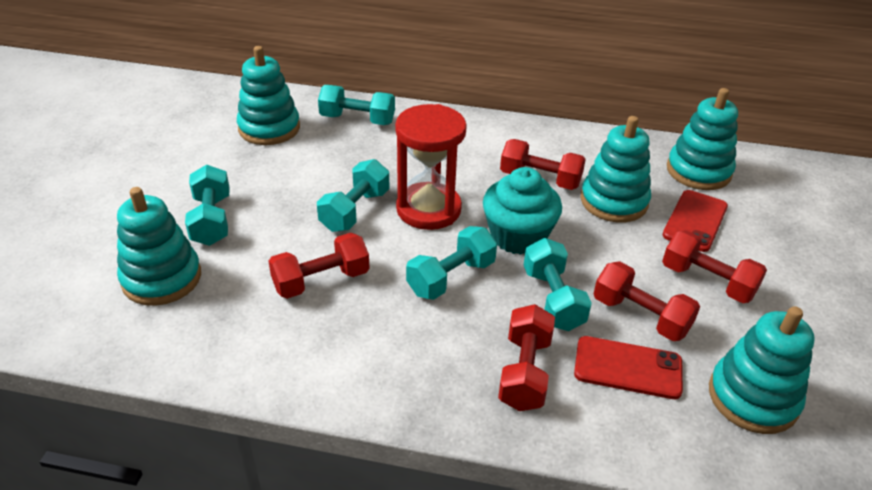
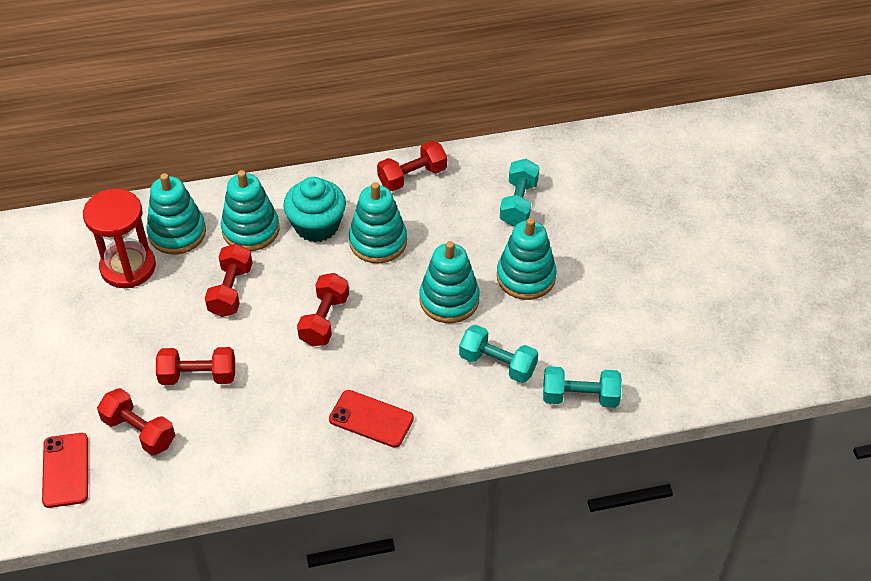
turquoise dumbbell: 5 -> 3

